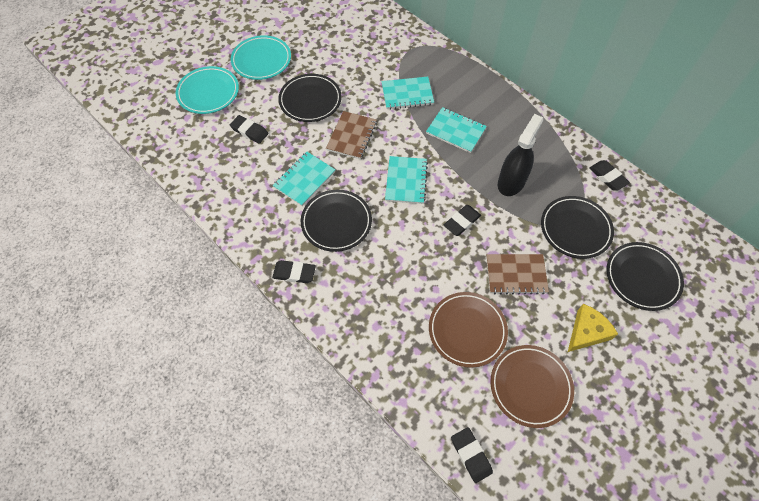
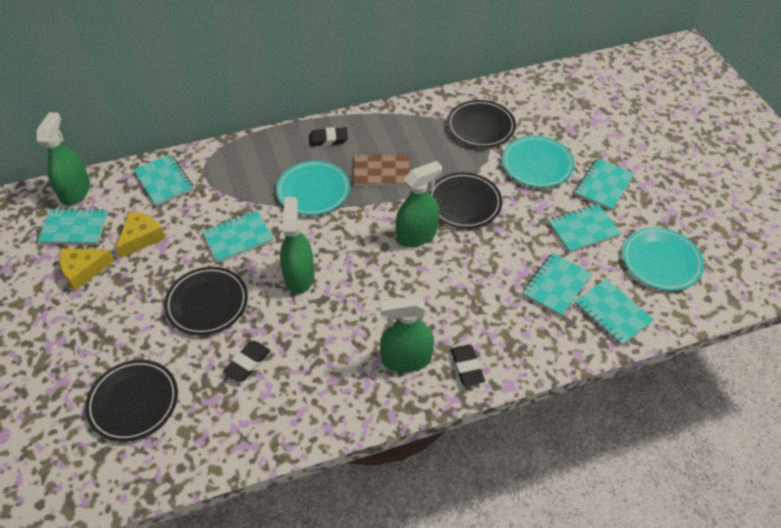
black eraser: 5 -> 3
black spray bottle: 1 -> 0
brown notebook: 2 -> 1
brown plate: 2 -> 0
green spray bottle: 0 -> 4
turquoise notebook: 4 -> 7
turquoise plate: 2 -> 3
yellow cheese: 1 -> 2

